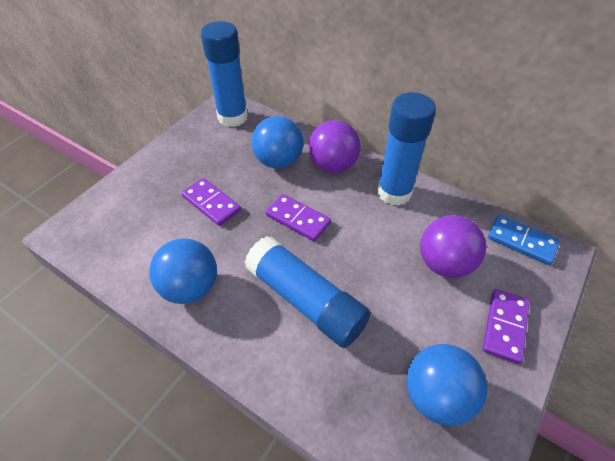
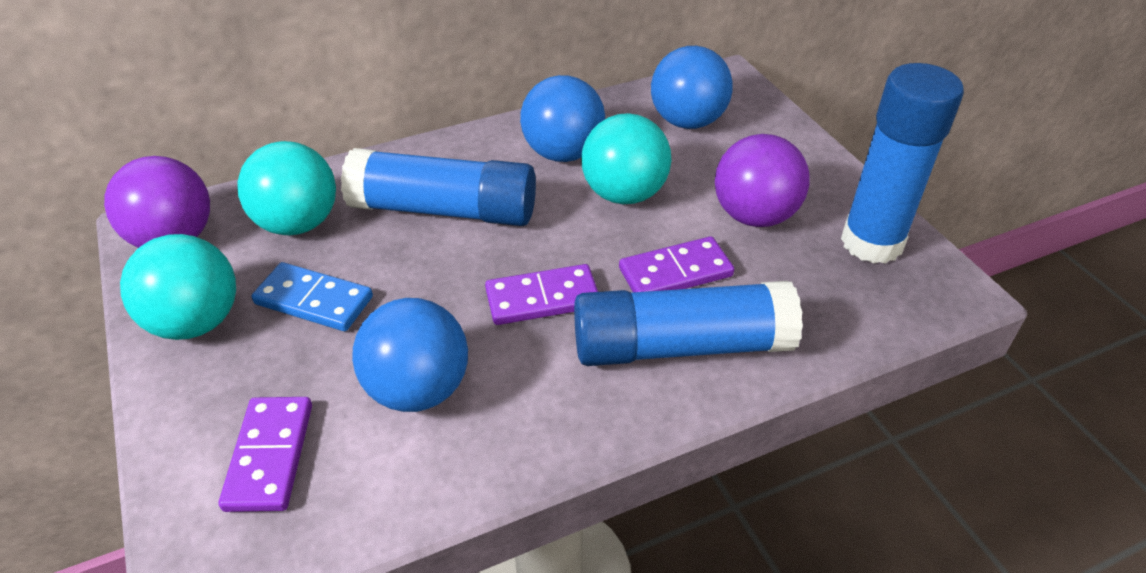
turquoise ball: 0 -> 3

